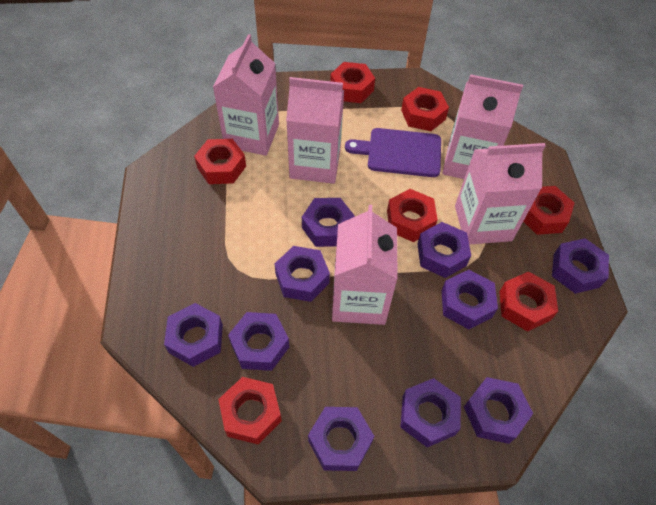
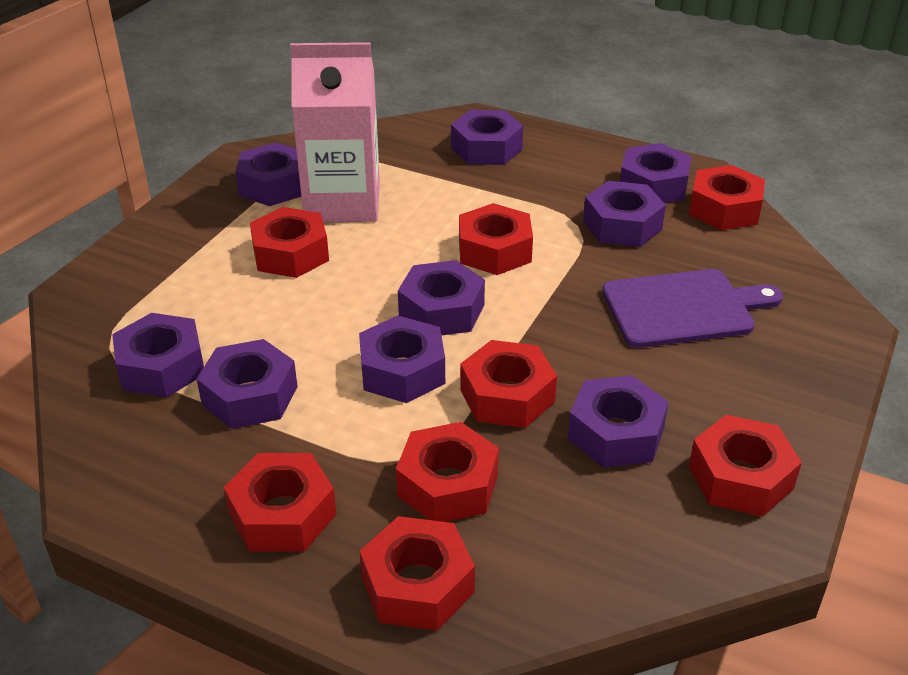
pink carton: 5 -> 1
purple nut: 10 -> 9
red nut: 7 -> 8

